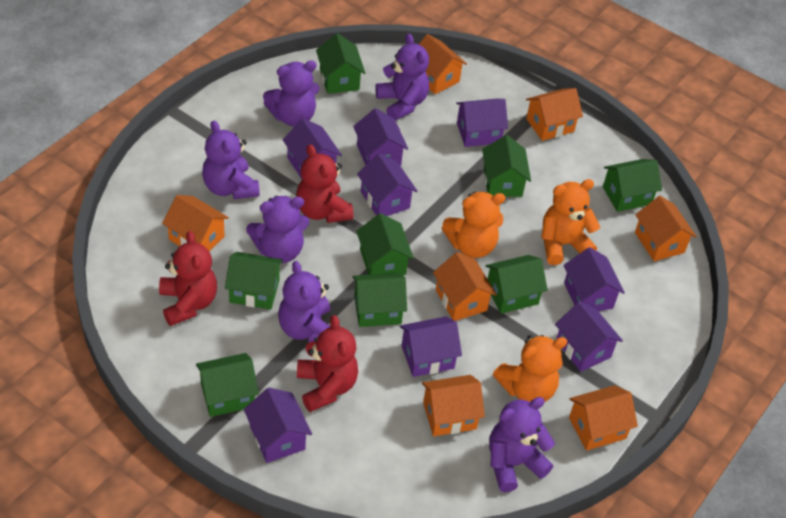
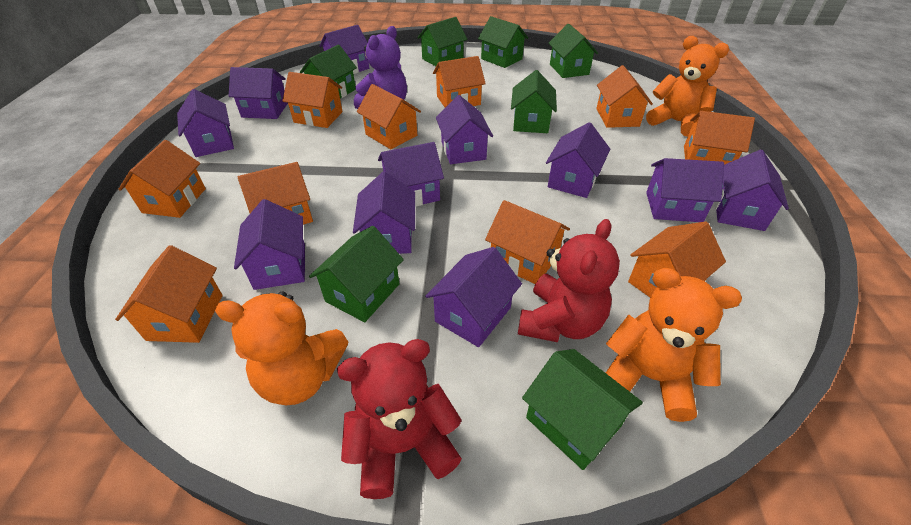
green house: 8 -> 7
orange house: 7 -> 10
purple house: 8 -> 11
purple teddy bear: 6 -> 1
red teddy bear: 3 -> 2

